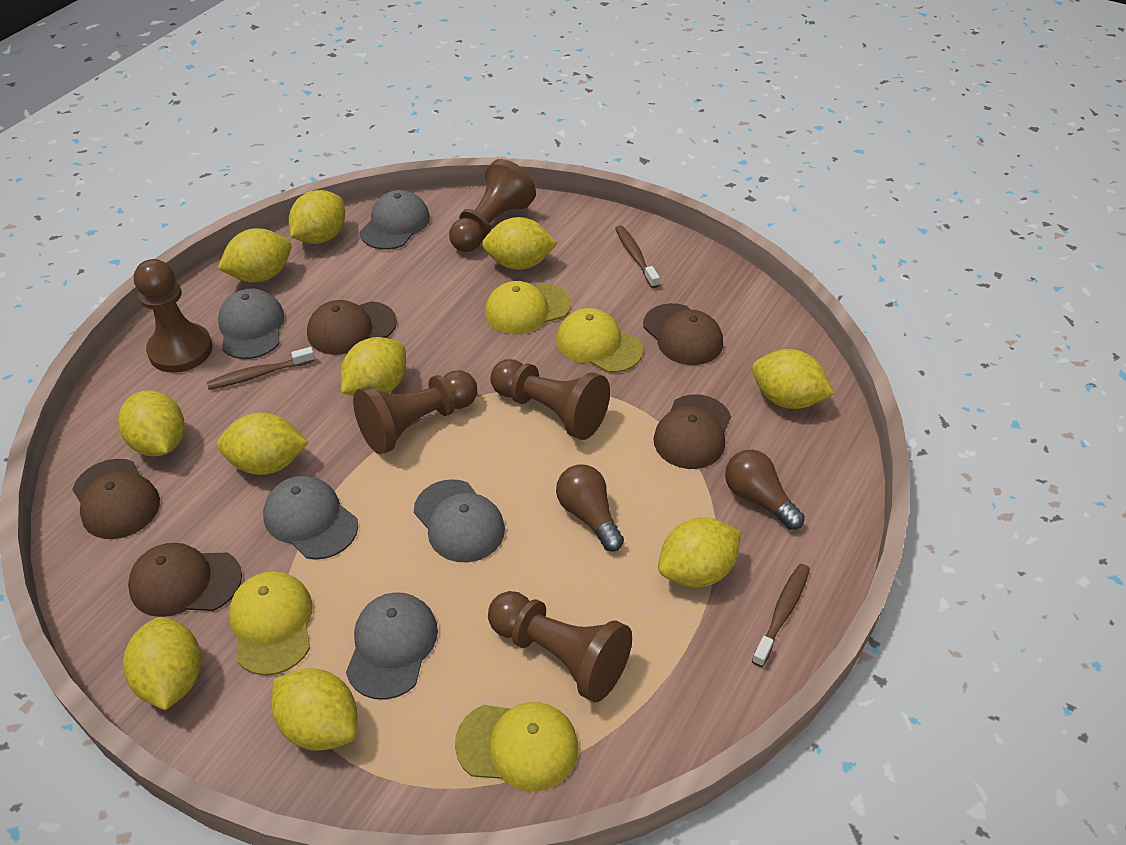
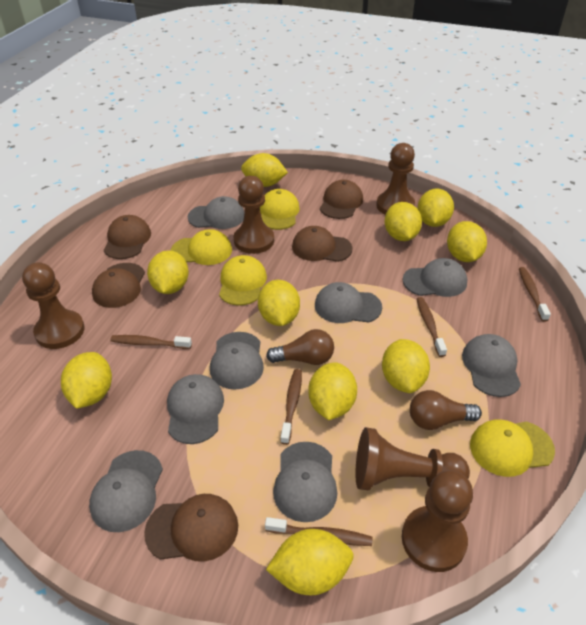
brown toothbrush: 3 -> 5
grey cap: 5 -> 8

